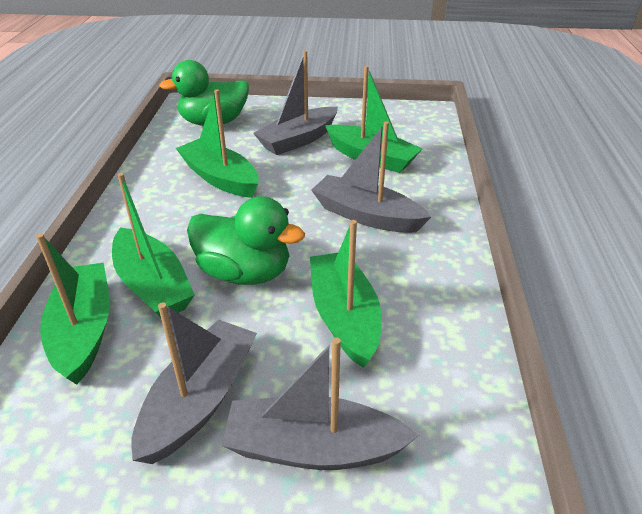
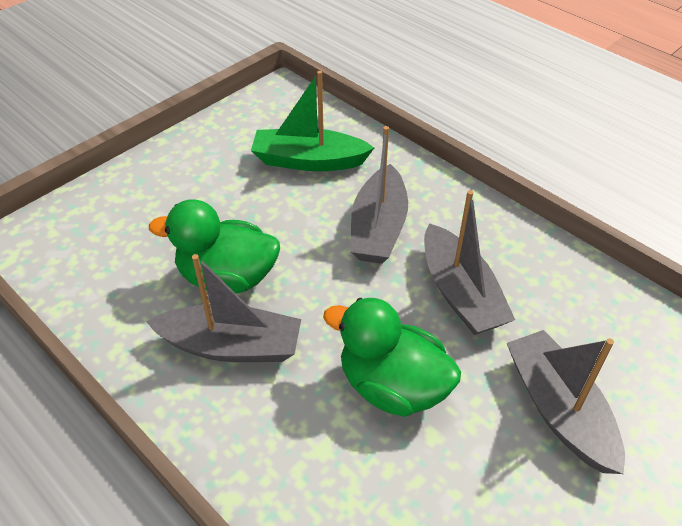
green boat: 5 -> 1

